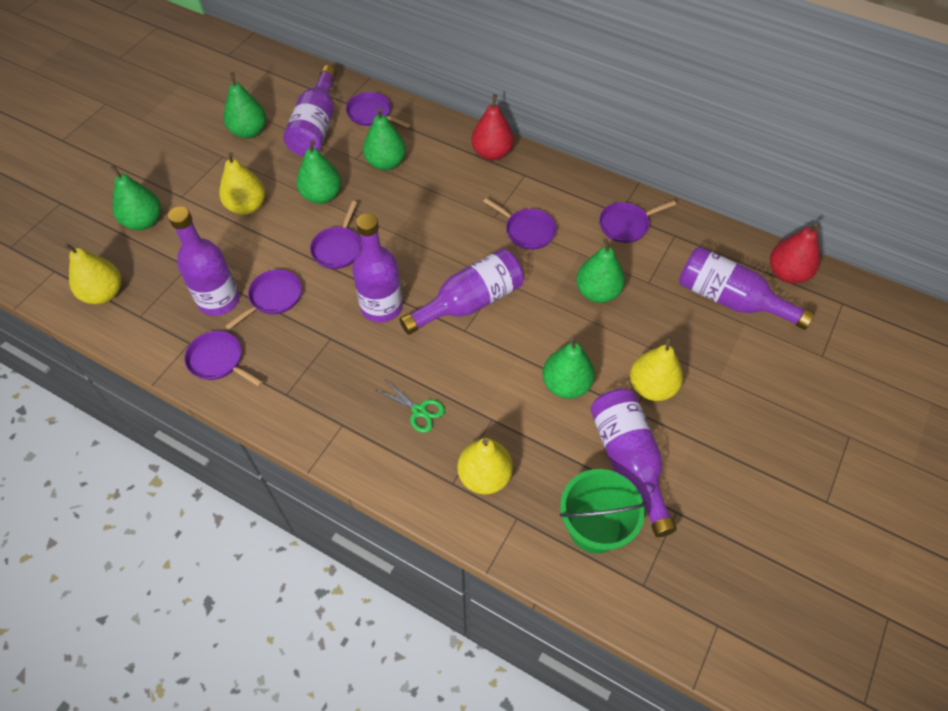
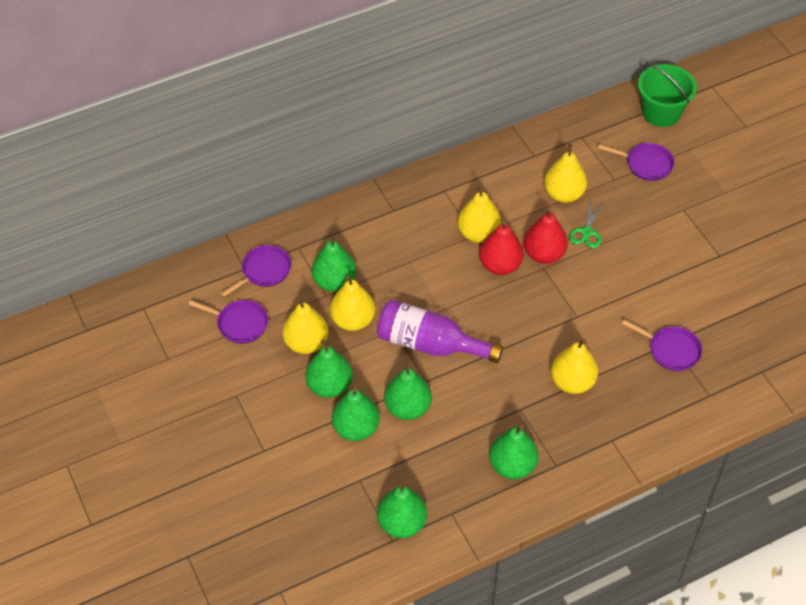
purple bottle: 6 -> 1
purple pan: 6 -> 4
yellow pear: 4 -> 5

